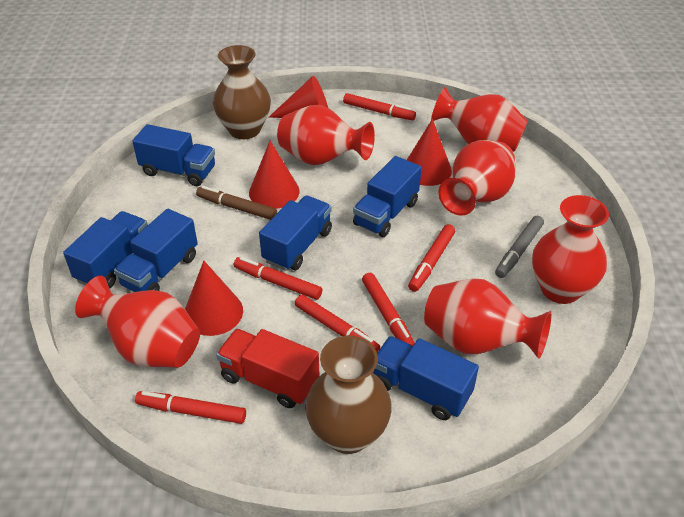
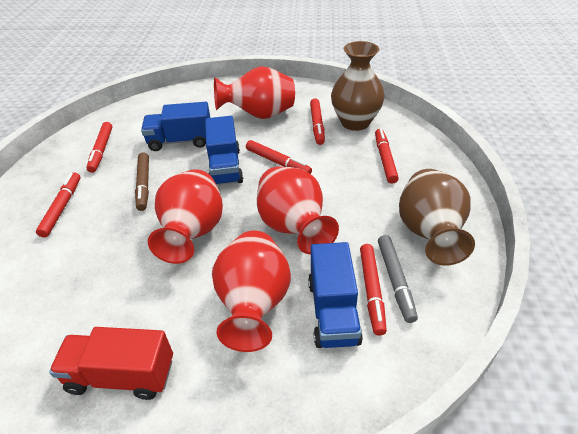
blue truck: 6 -> 3
red cone: 4 -> 0
red vase: 6 -> 4

